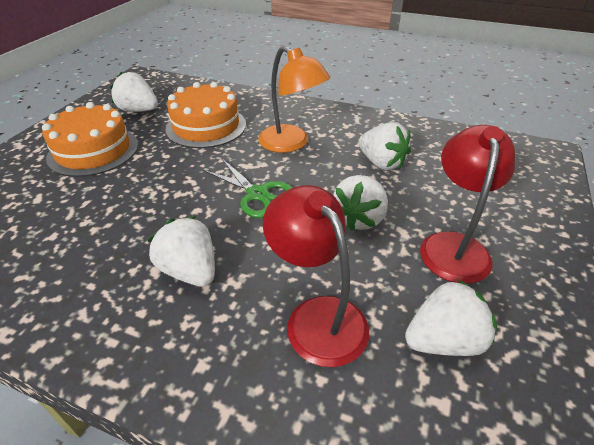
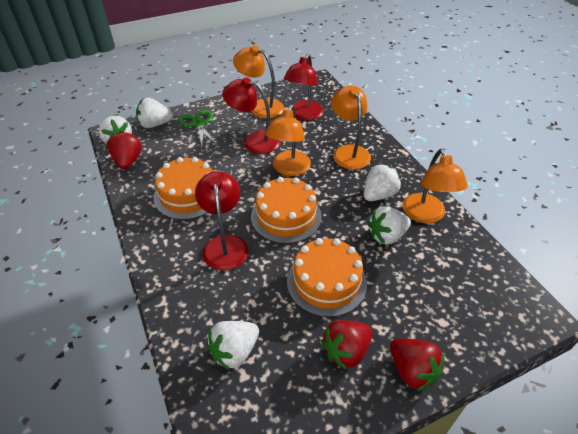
orange cake: 2 -> 3
orange lamp: 1 -> 4
red lamp: 2 -> 3
red strawberry: 0 -> 3

